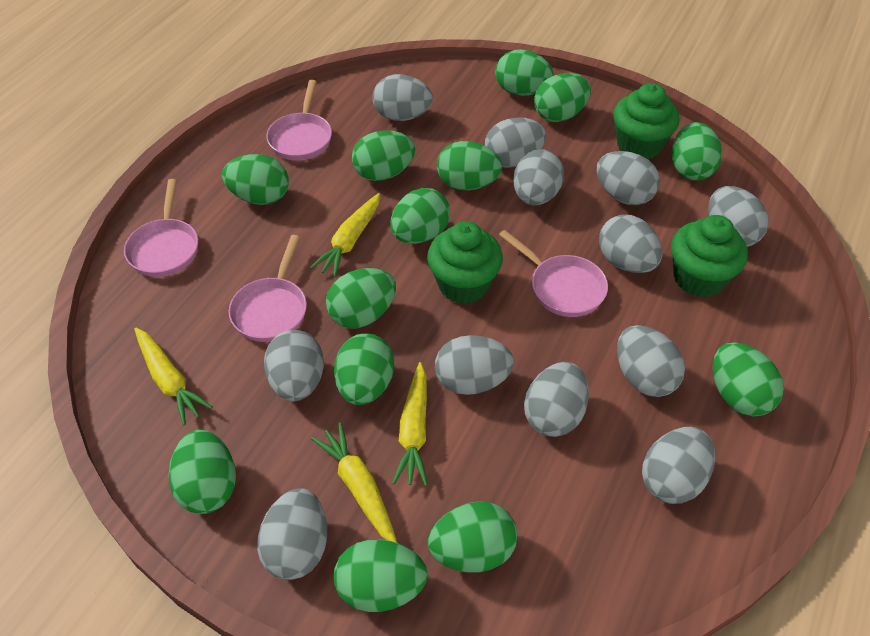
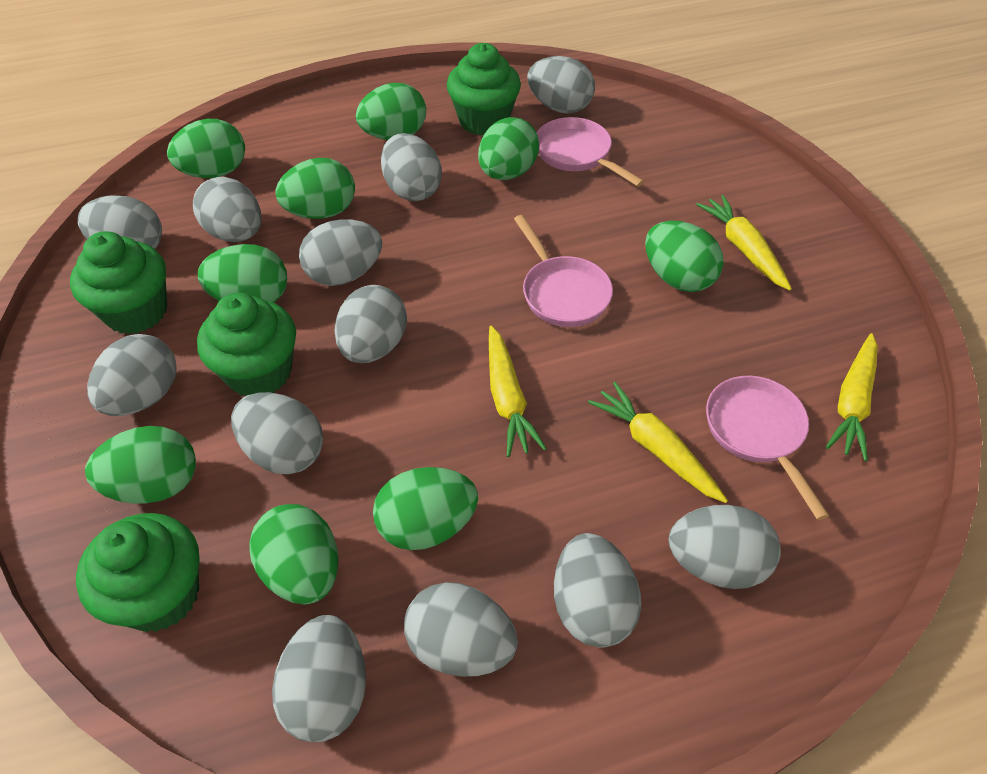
green cupcake: 3 -> 4
green egg: 13 -> 9
pink pan: 4 -> 3

